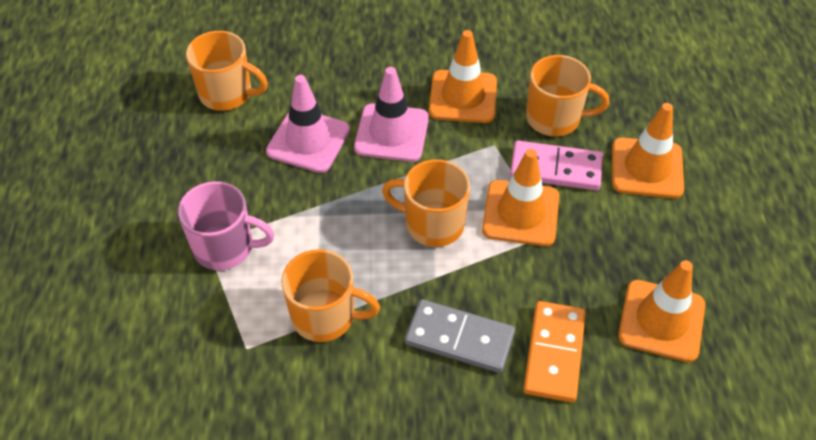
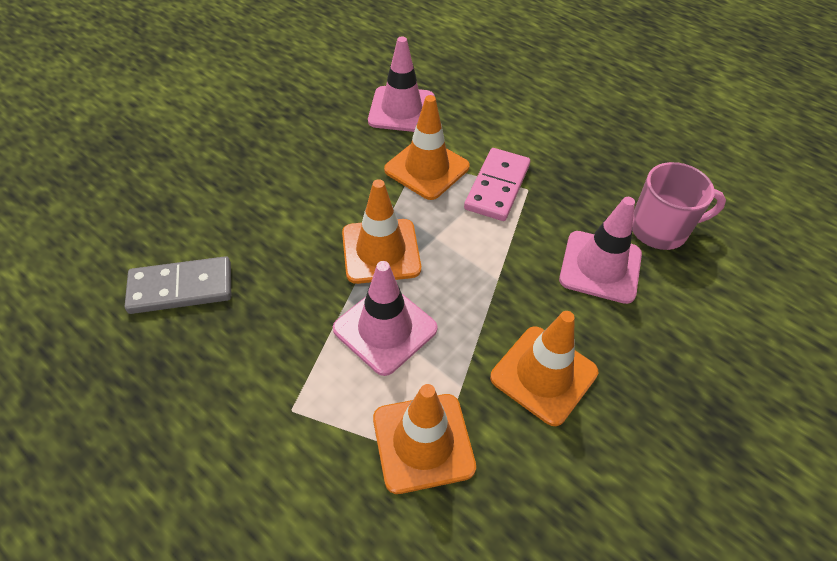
orange domino: 1 -> 0
orange mug: 4 -> 0
pink traffic cone: 2 -> 3

